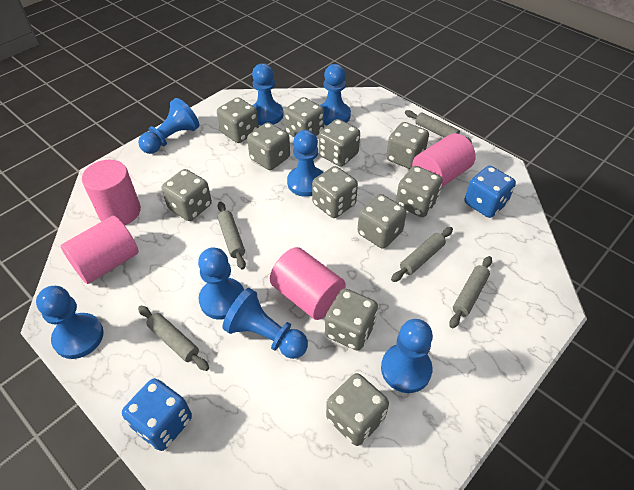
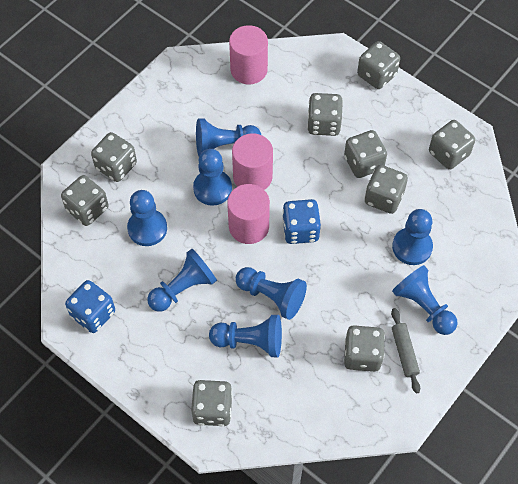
grey dice: 11 -> 9
grey rolling pin: 5 -> 1
pink cylinder: 4 -> 3

